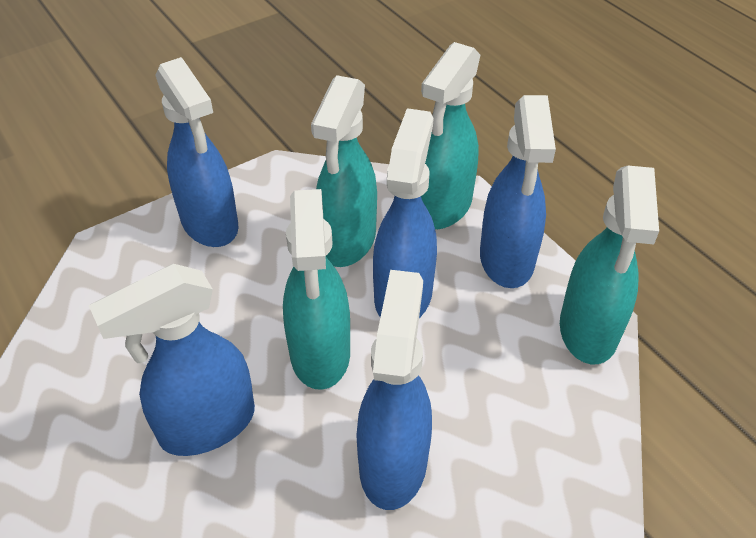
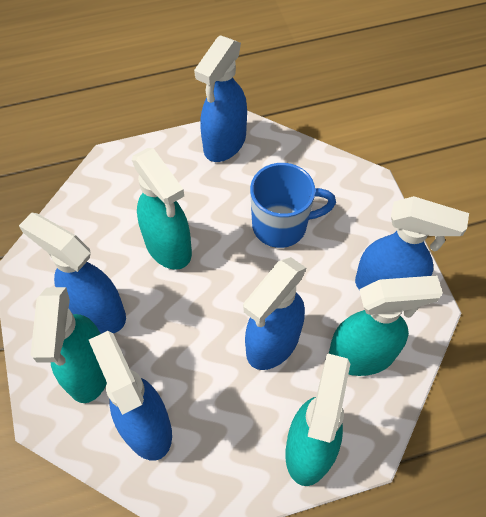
blue mug: 0 -> 1

